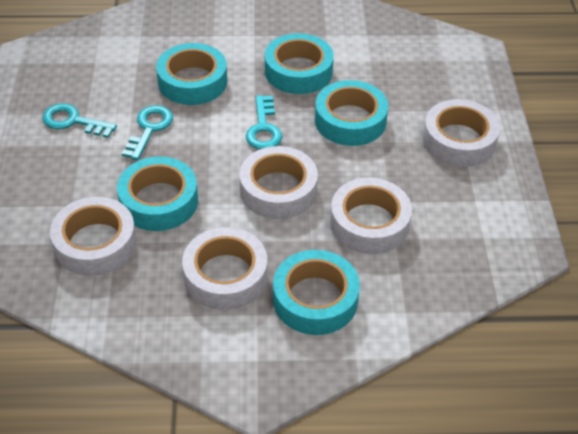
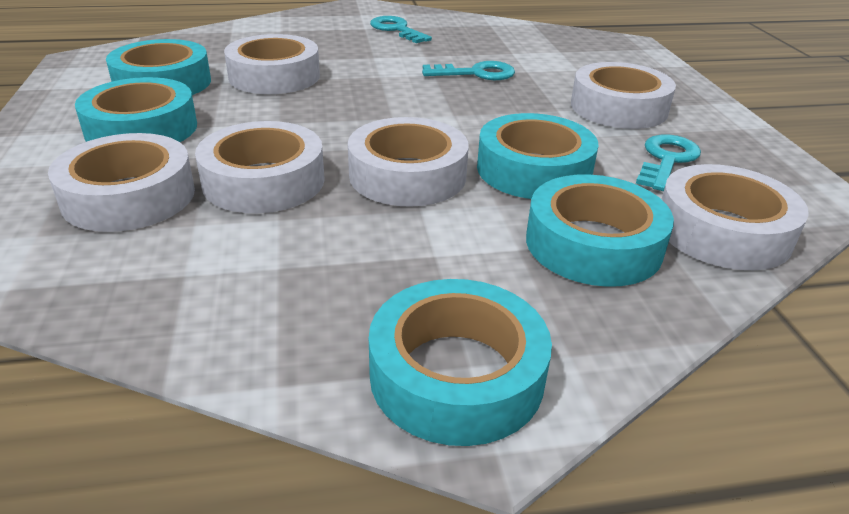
white tape: 5 -> 6

